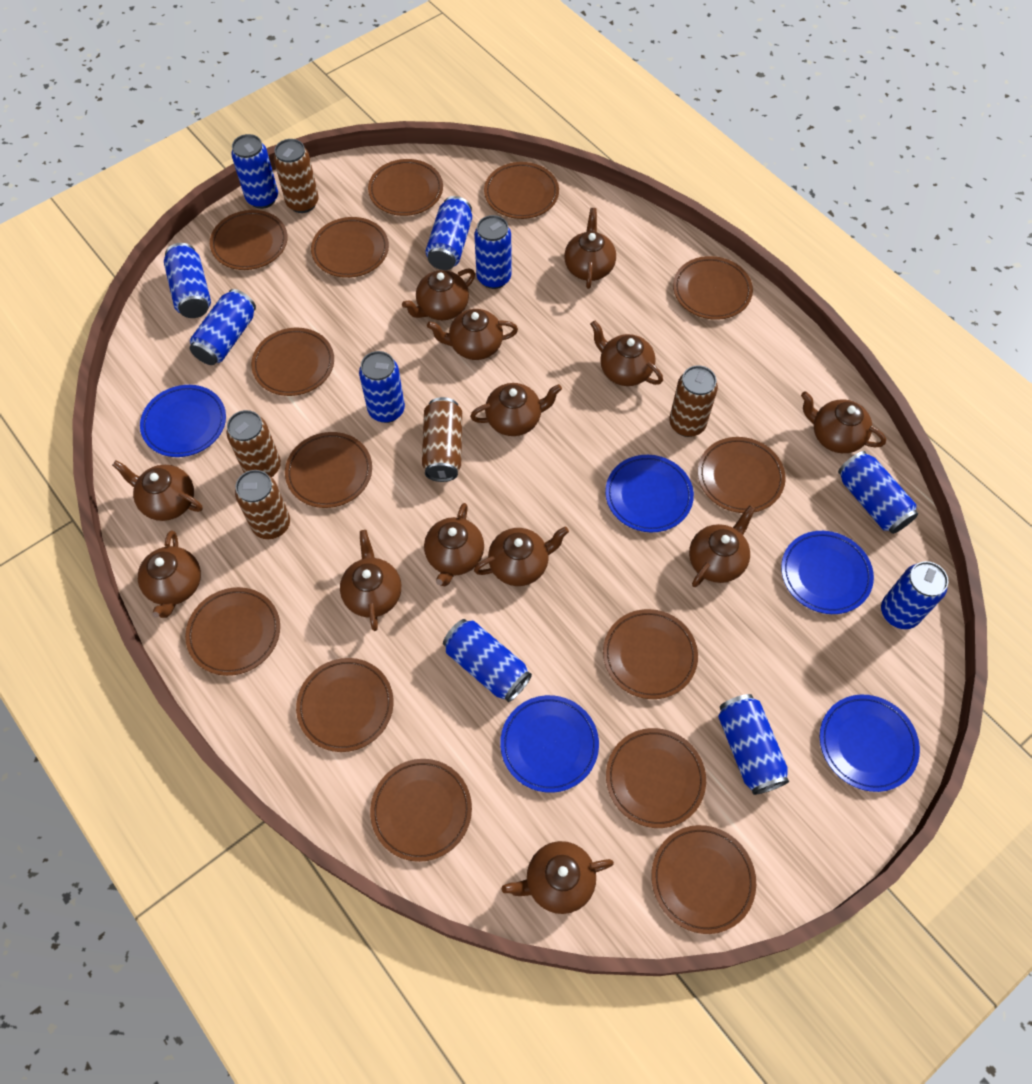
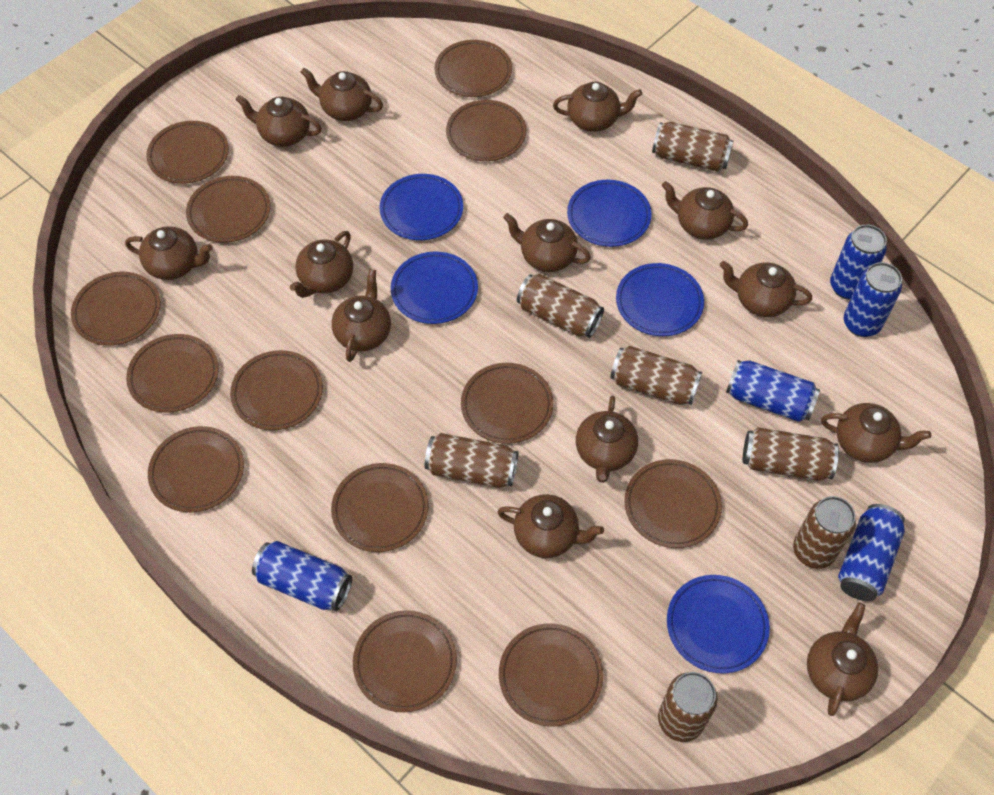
blue can: 10 -> 5
brown can: 5 -> 7
brown plate: 14 -> 13

